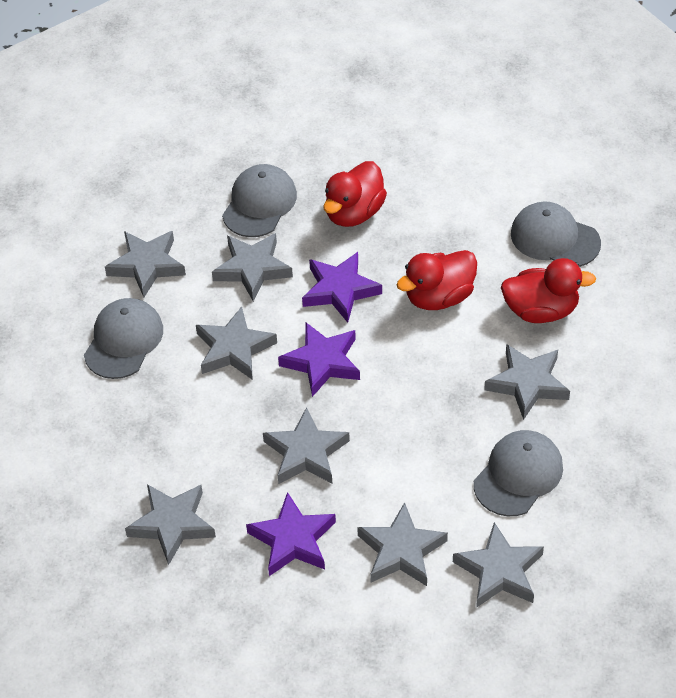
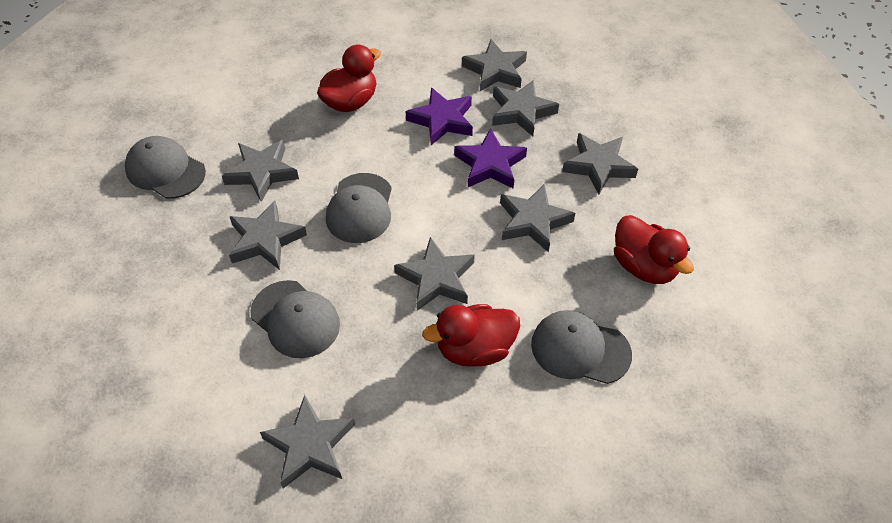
purple star: 3 -> 2

